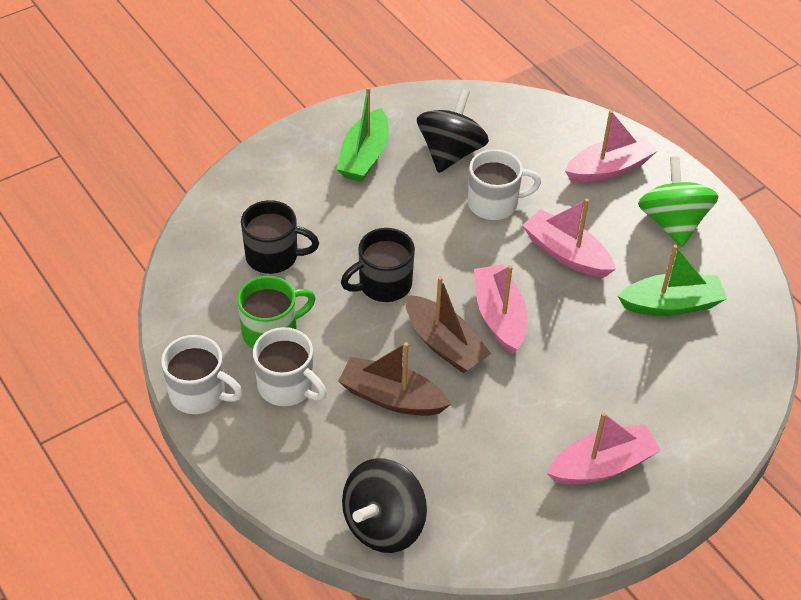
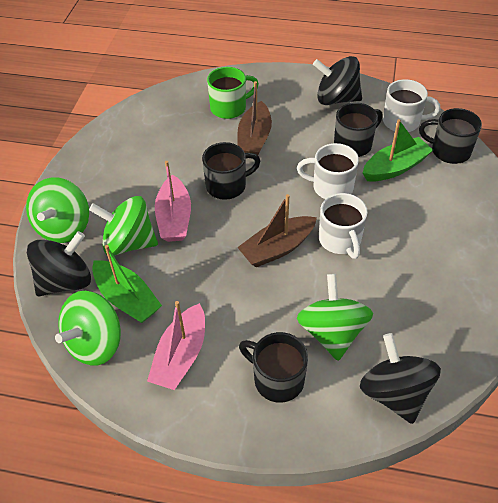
black mug: 2 -> 4
black spinning top: 2 -> 3
green spinning top: 1 -> 4
pink boat: 4 -> 2

